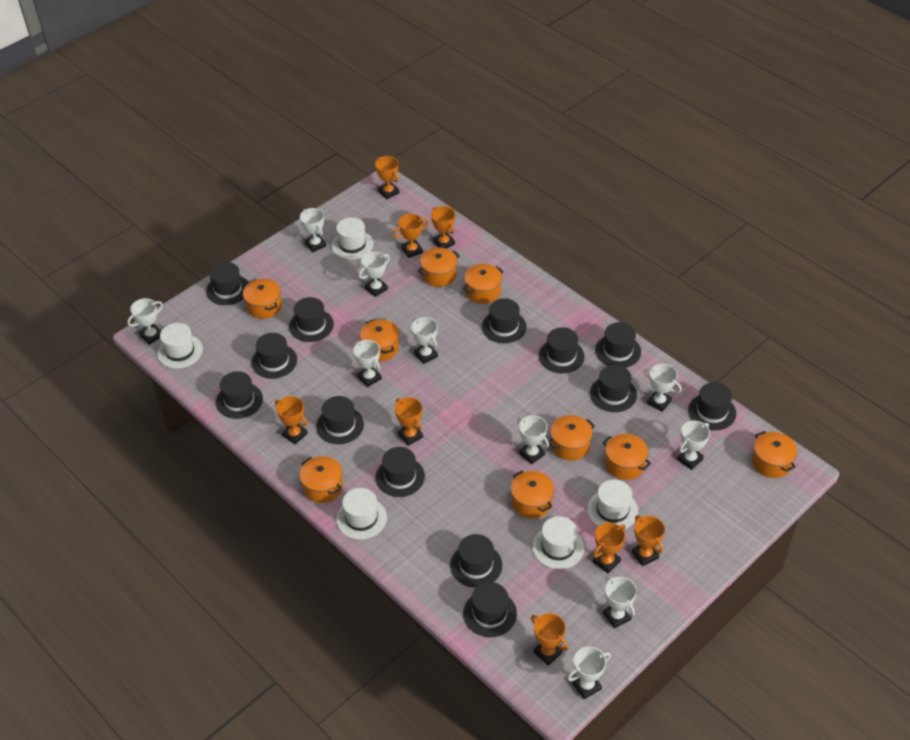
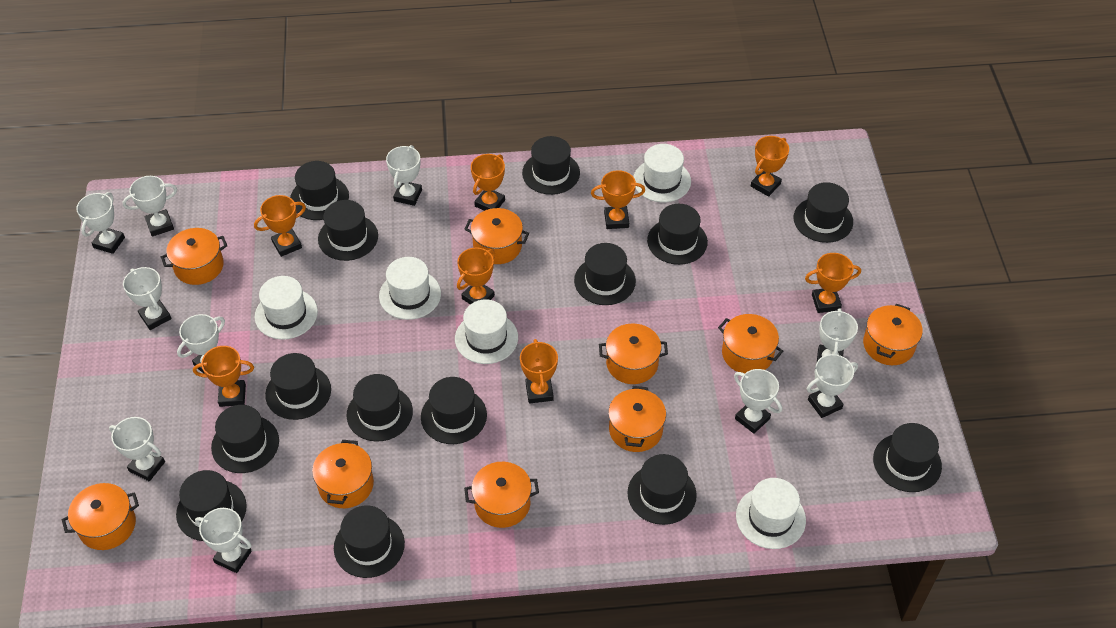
black hat: 13 -> 14

